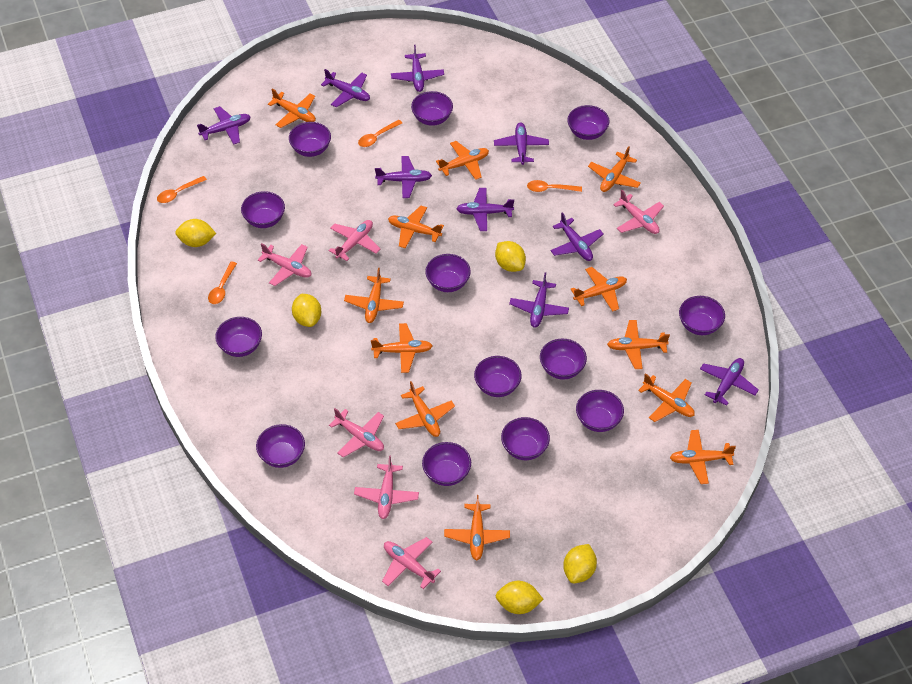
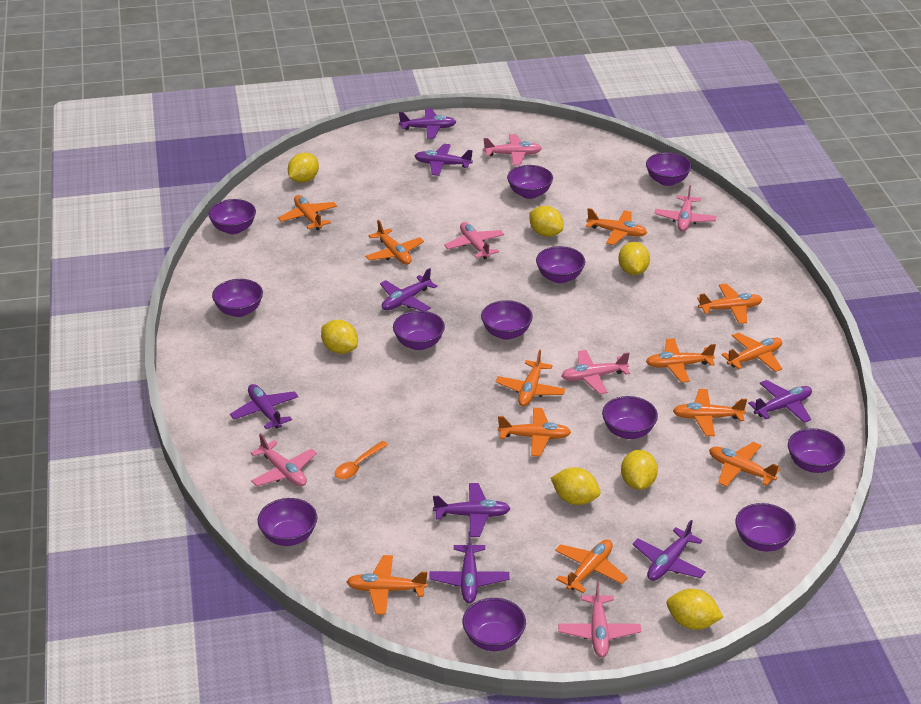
orange spoon: 4 -> 1
purple bowl: 13 -> 12
purple plane: 9 -> 8
yellow lemon: 5 -> 7

